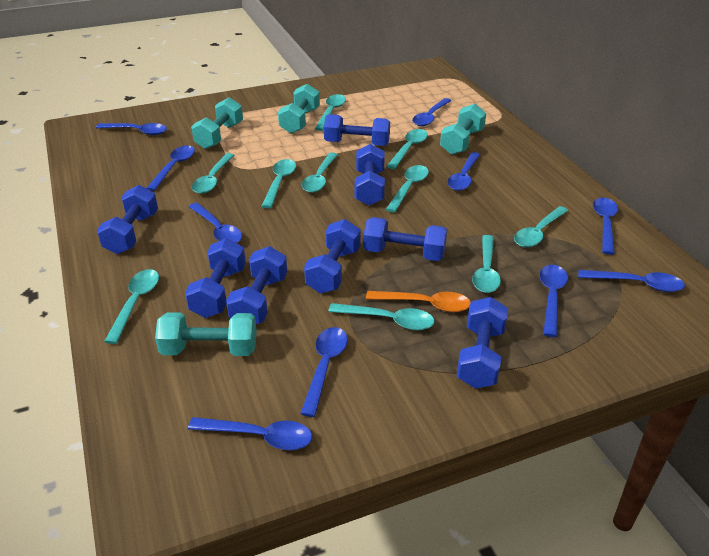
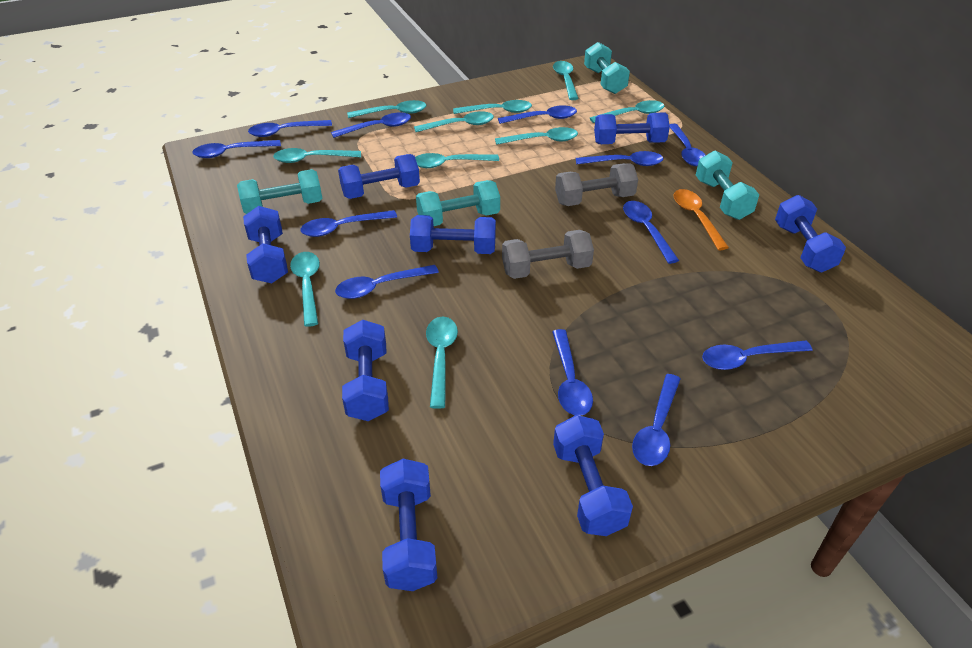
blue spoon: 10 -> 12
grey dumbbell: 0 -> 2

